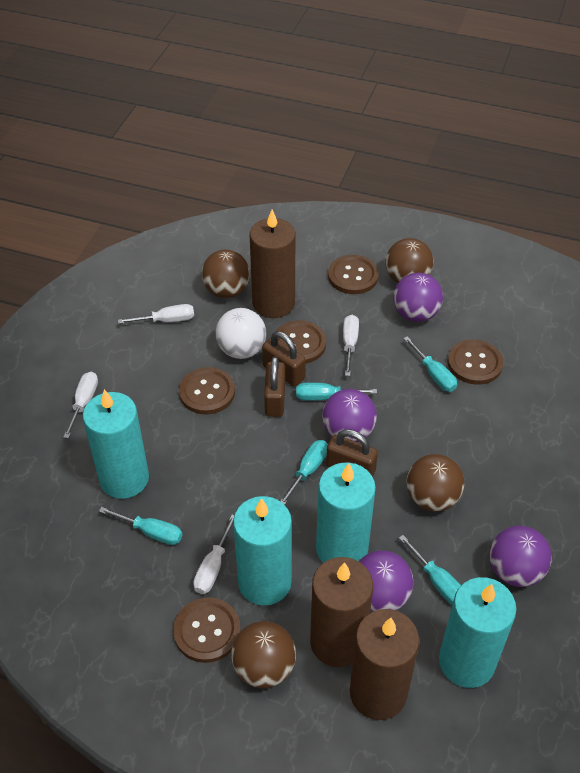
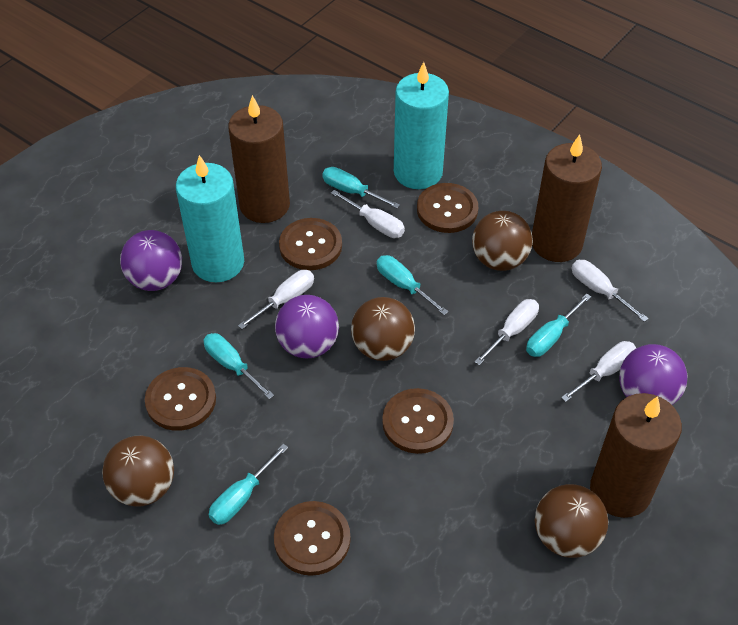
brown padlock: 3 -> 0
purple ball: 4 -> 3
turquoise candle: 4 -> 2
white ball: 1 -> 0
white screwdriver: 4 -> 5

